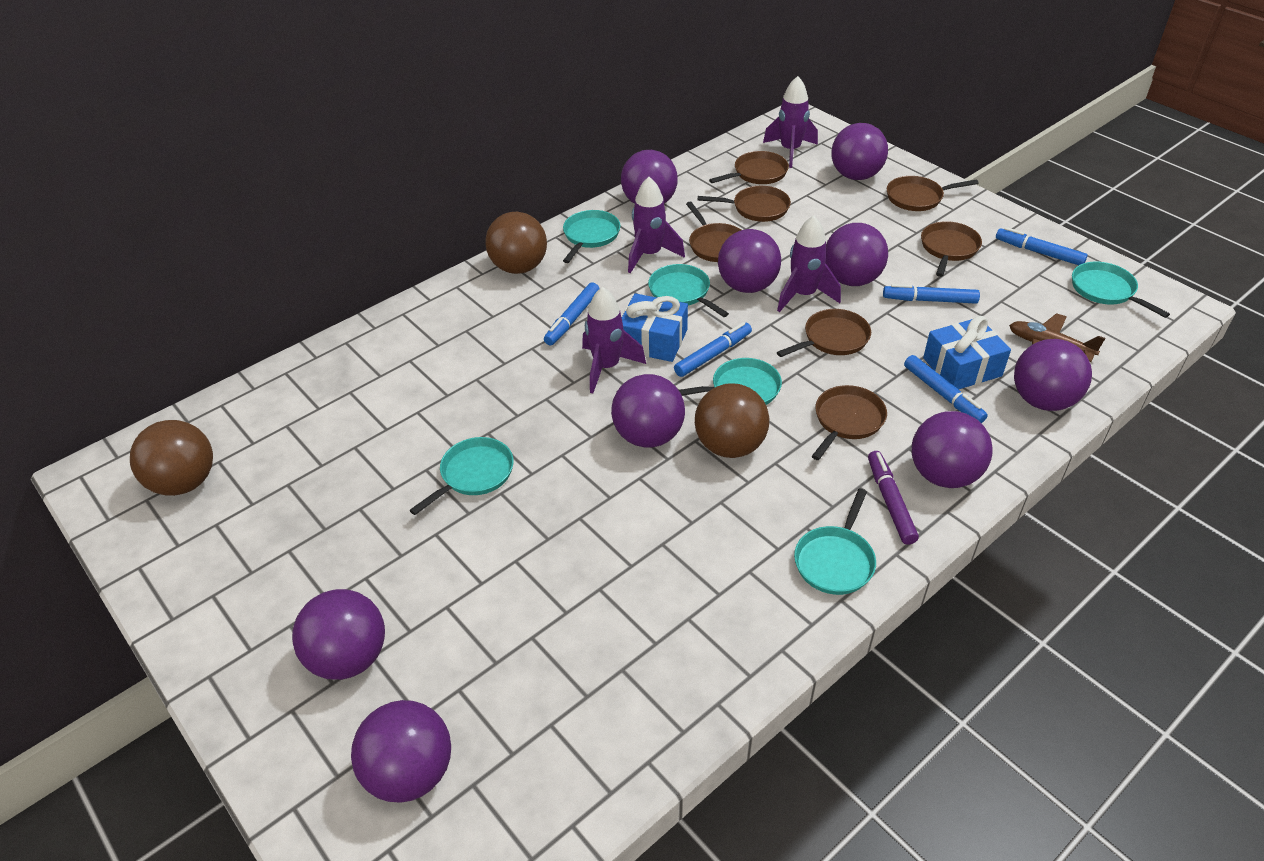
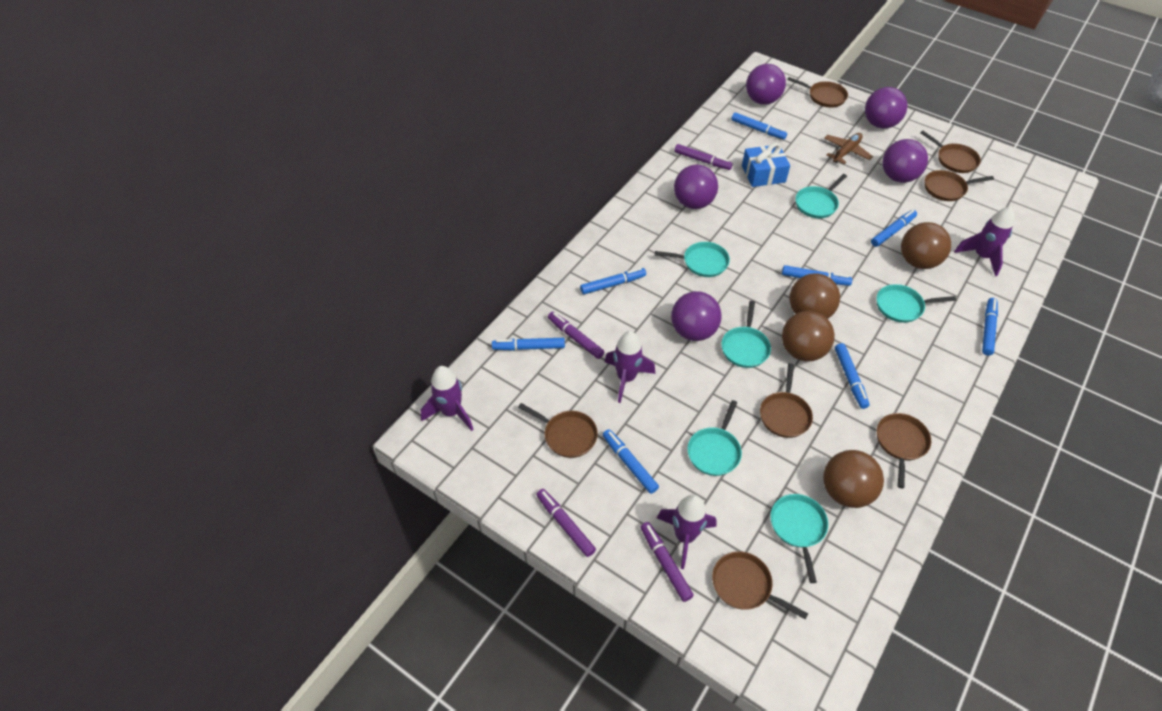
blue gift: 2 -> 1
blue marker: 5 -> 8
brown ball: 3 -> 4
purple ball: 9 -> 5
purple marker: 1 -> 4

